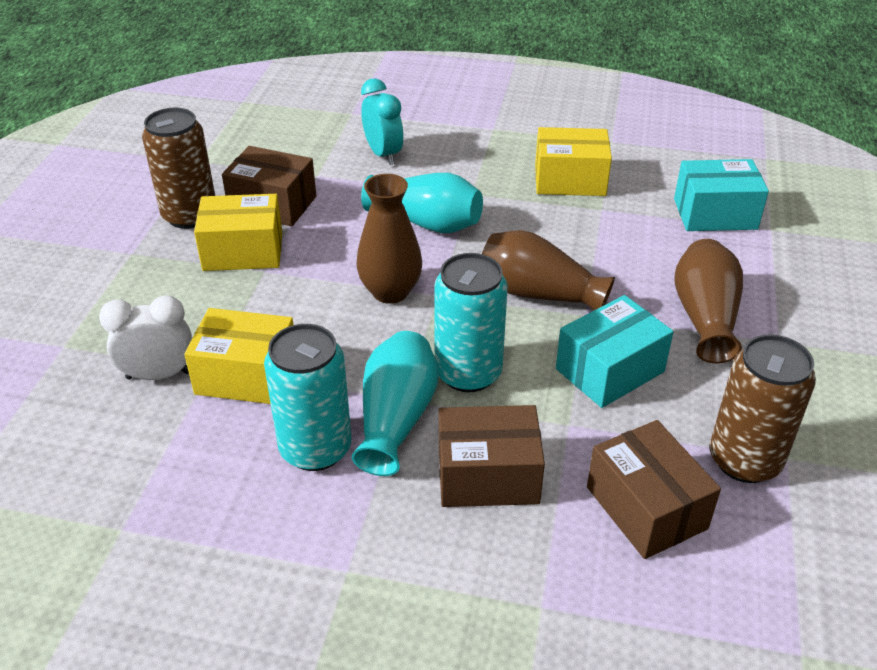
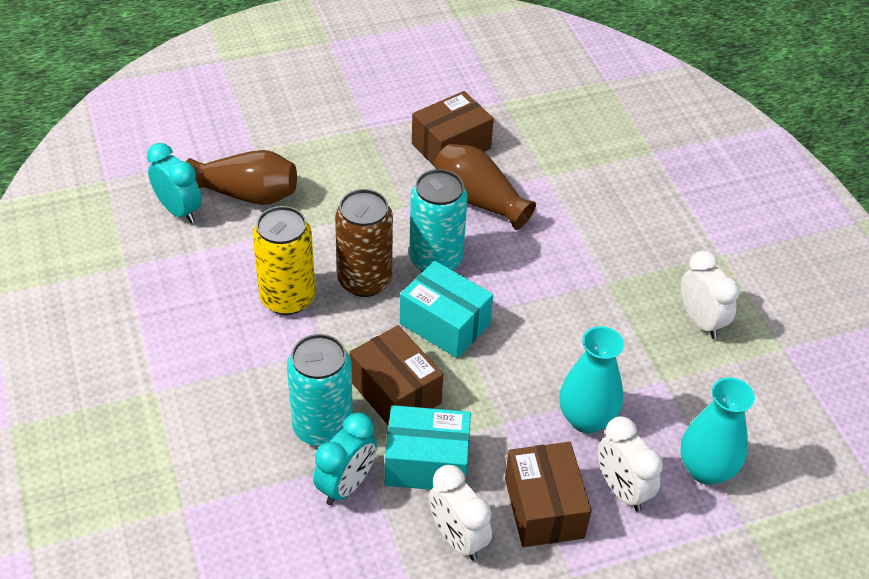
brown can: 2 -> 1
brown vase: 3 -> 2
turquoise clock: 1 -> 2
white clock: 1 -> 3
yellow box: 3 -> 0
yellow can: 0 -> 1

